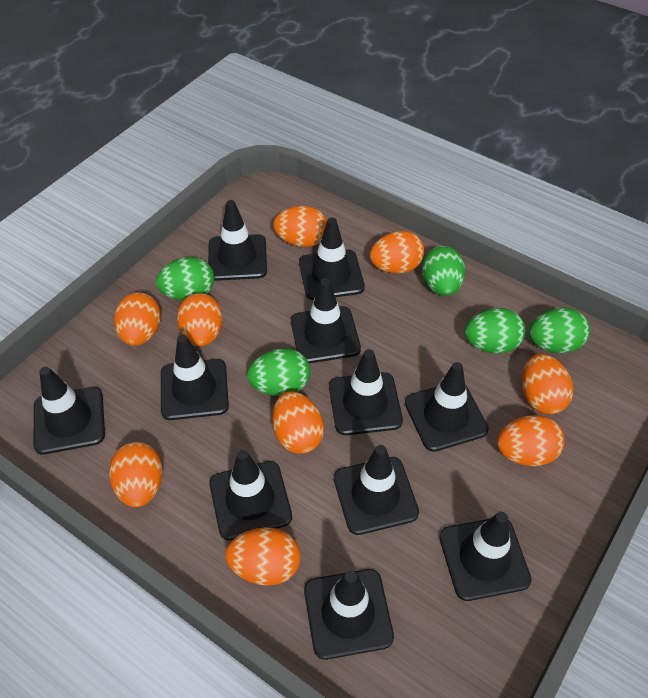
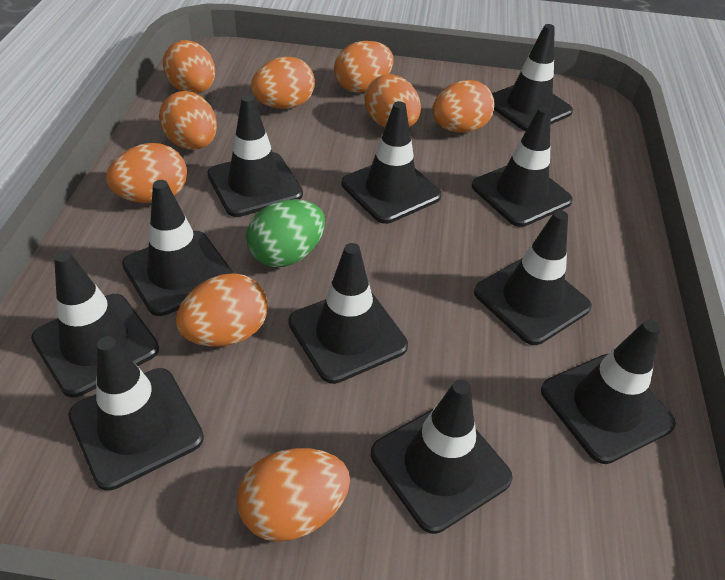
green egg: 5 -> 1

